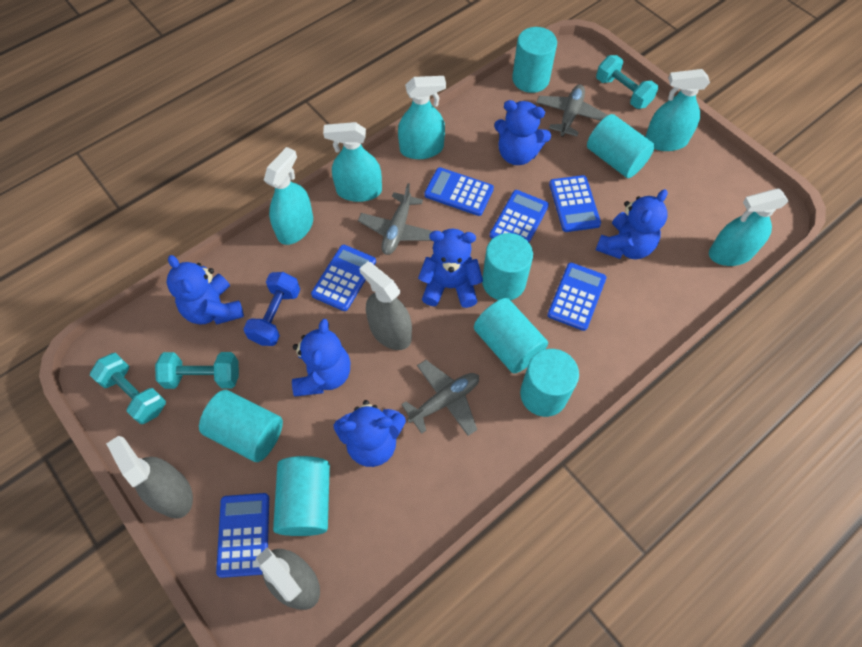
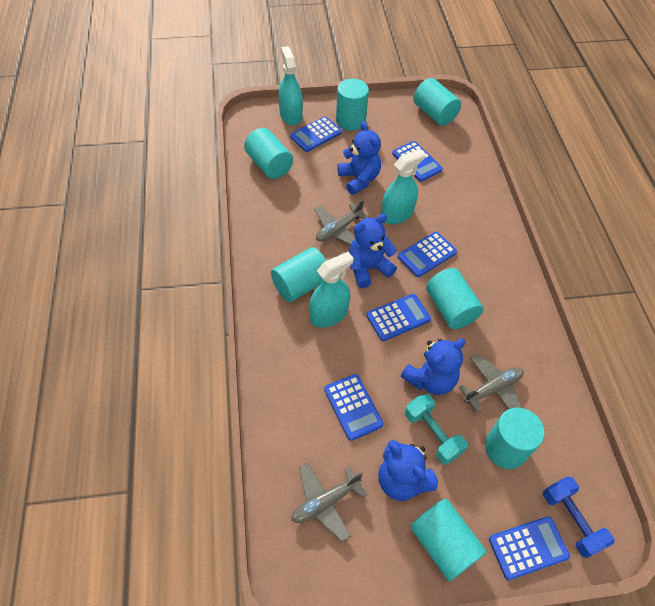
blue teddy bear: 6 -> 4
grey spray bottle: 3 -> 0
turquoise dumbbell: 3 -> 1
turquoise spray bottle: 5 -> 3

